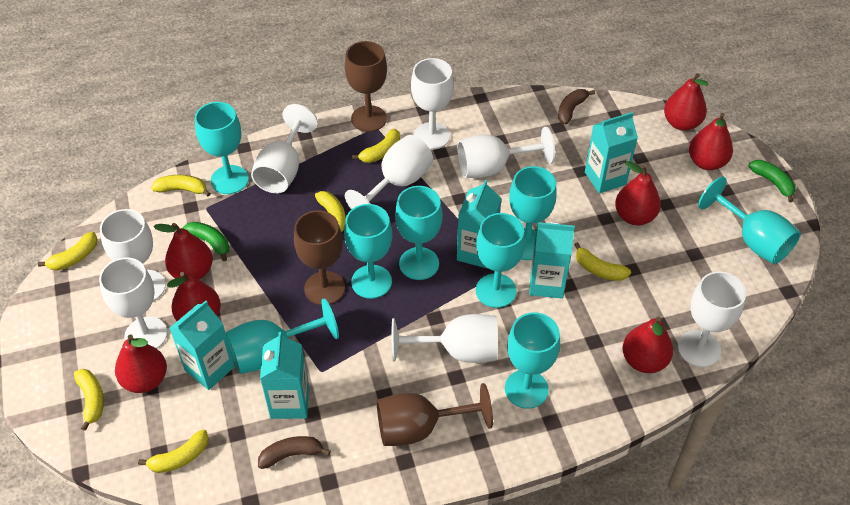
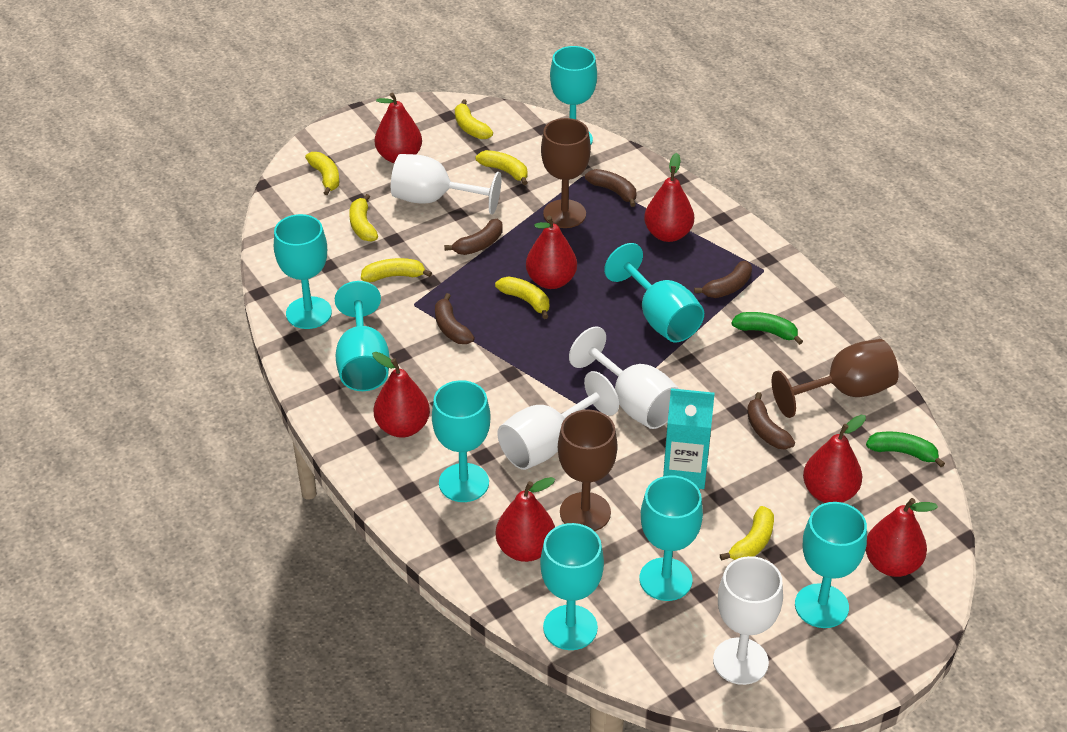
brown banana: 2 -> 5
turquoise carton: 5 -> 1
white goblet: 8 -> 4

